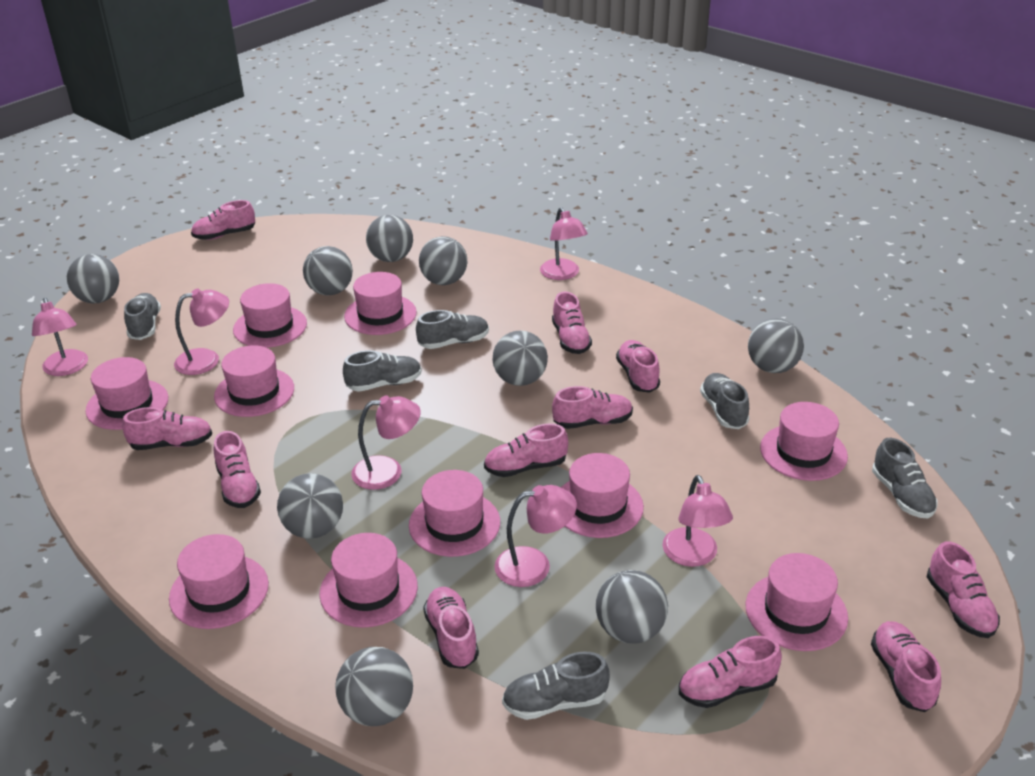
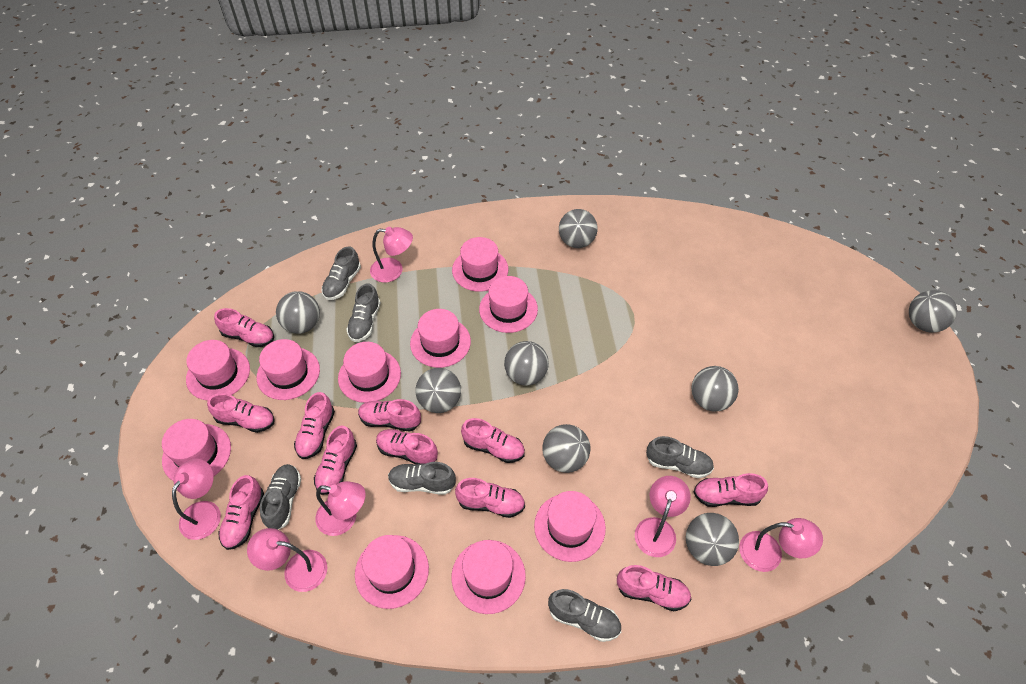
grey ball: 9 -> 8

